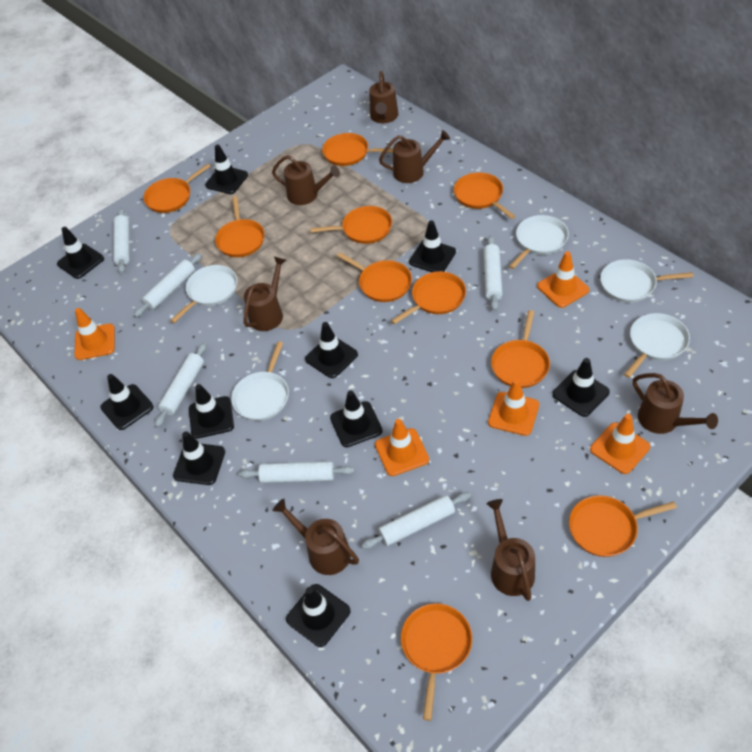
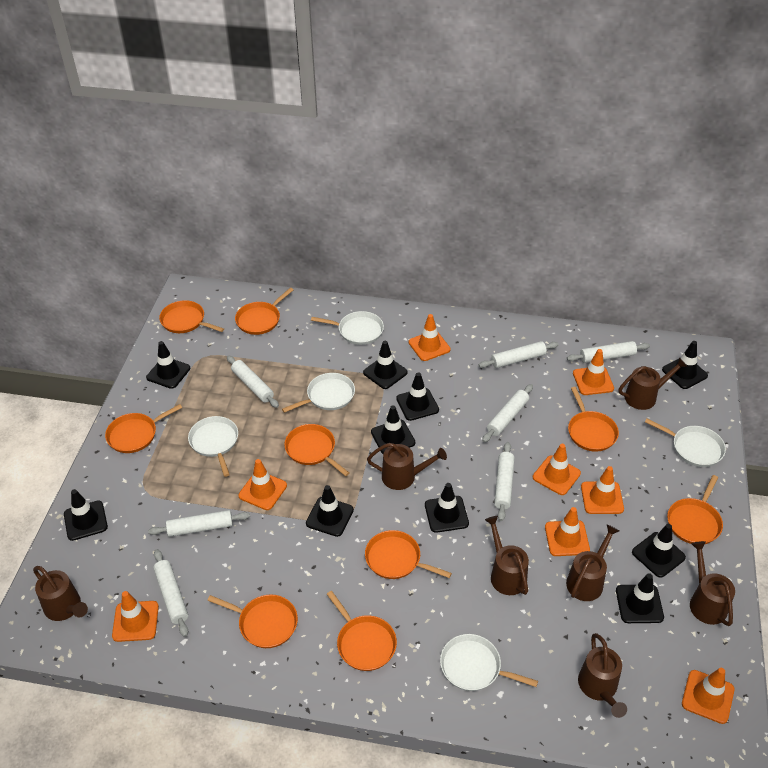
orange pan: 10 -> 9
orange traffic cone: 5 -> 8
white rolling pin: 6 -> 7

